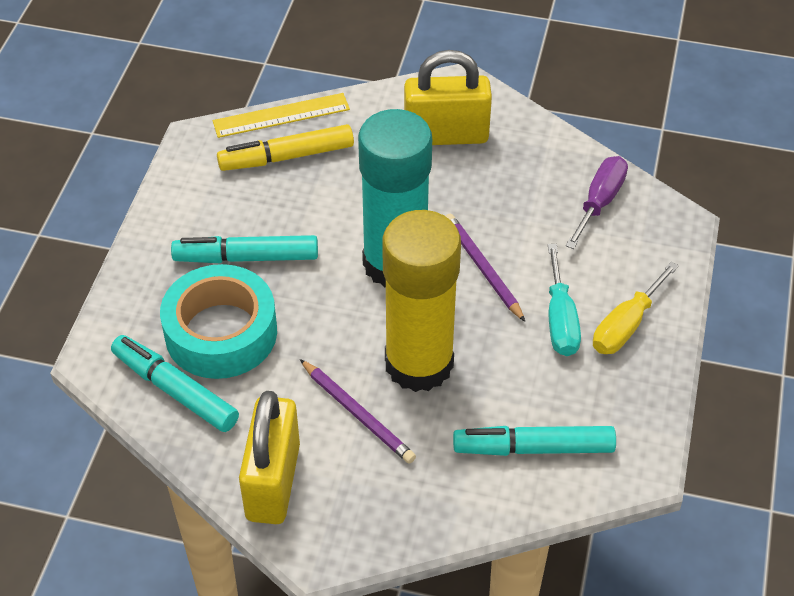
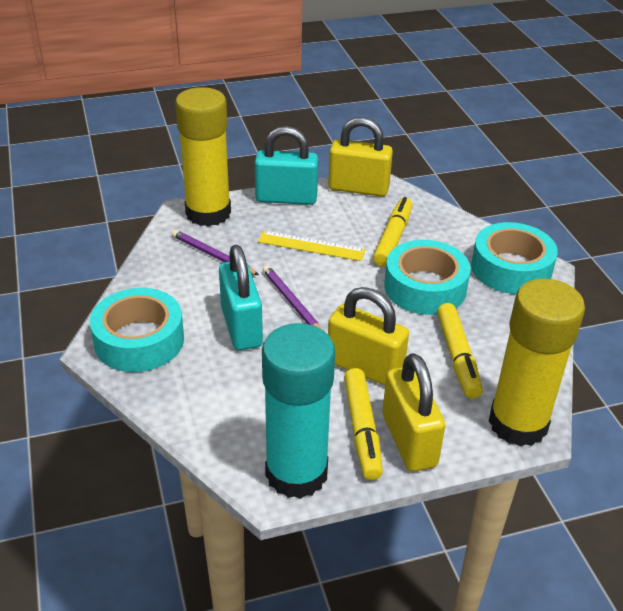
purple screwdriver: 1 -> 0
turquoise marker: 3 -> 0
turquoise padlock: 0 -> 2
turquoise screwdriver: 1 -> 0
turquoise tape: 1 -> 3
yellow glue stick: 1 -> 2
yellow marker: 1 -> 3
yellow padlock: 2 -> 3
yellow screwdriver: 1 -> 0

